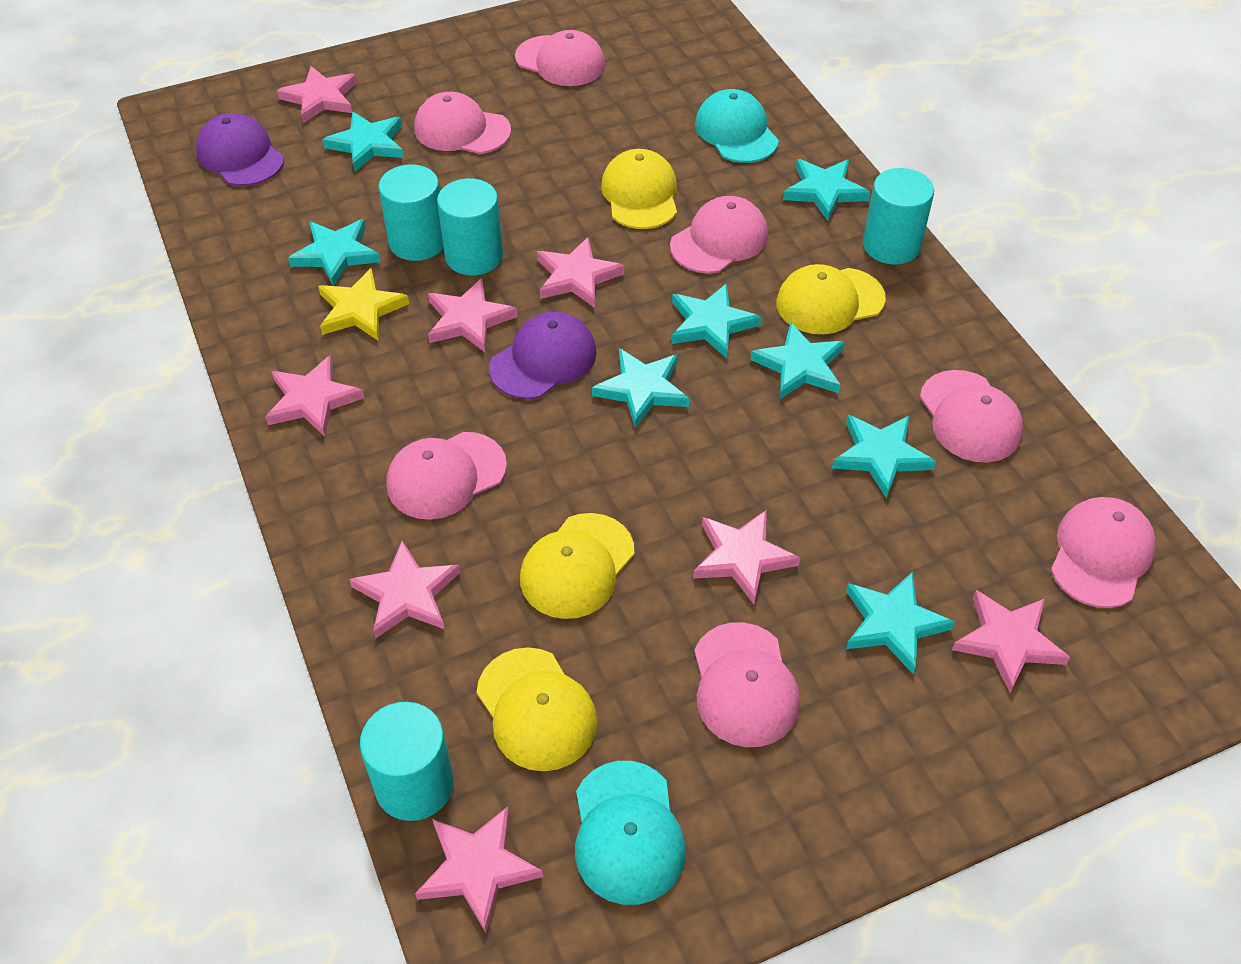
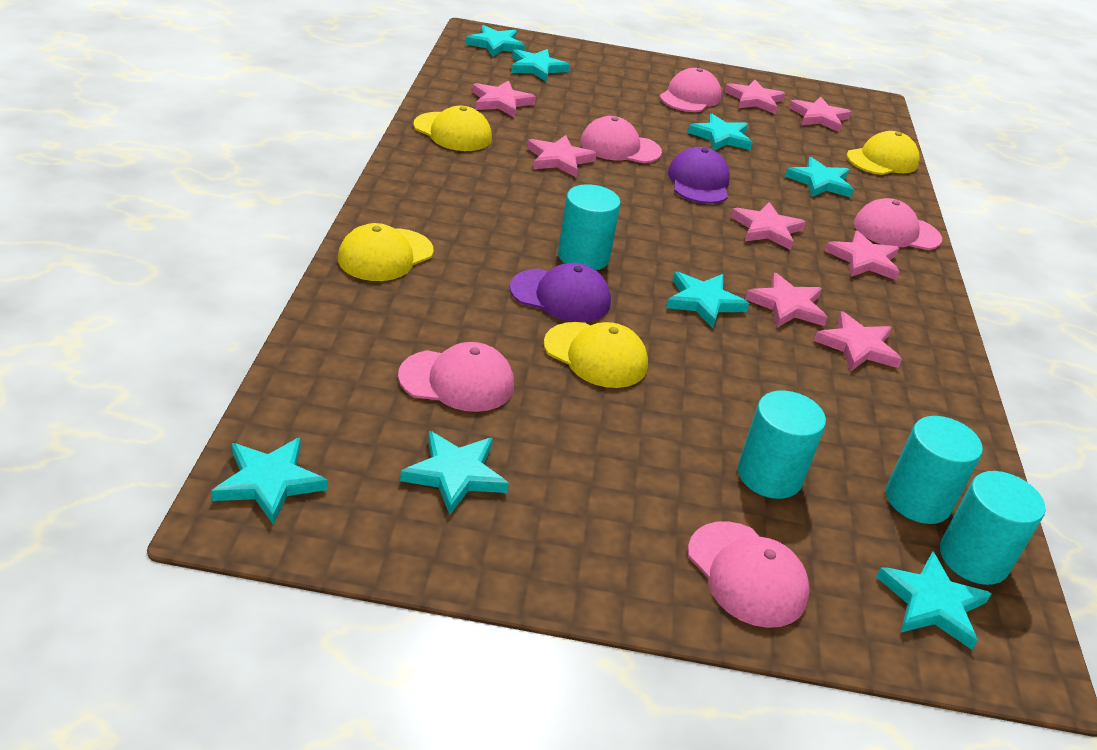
pink cap: 7 -> 5
turquoise cap: 2 -> 0
yellow star: 1 -> 0

